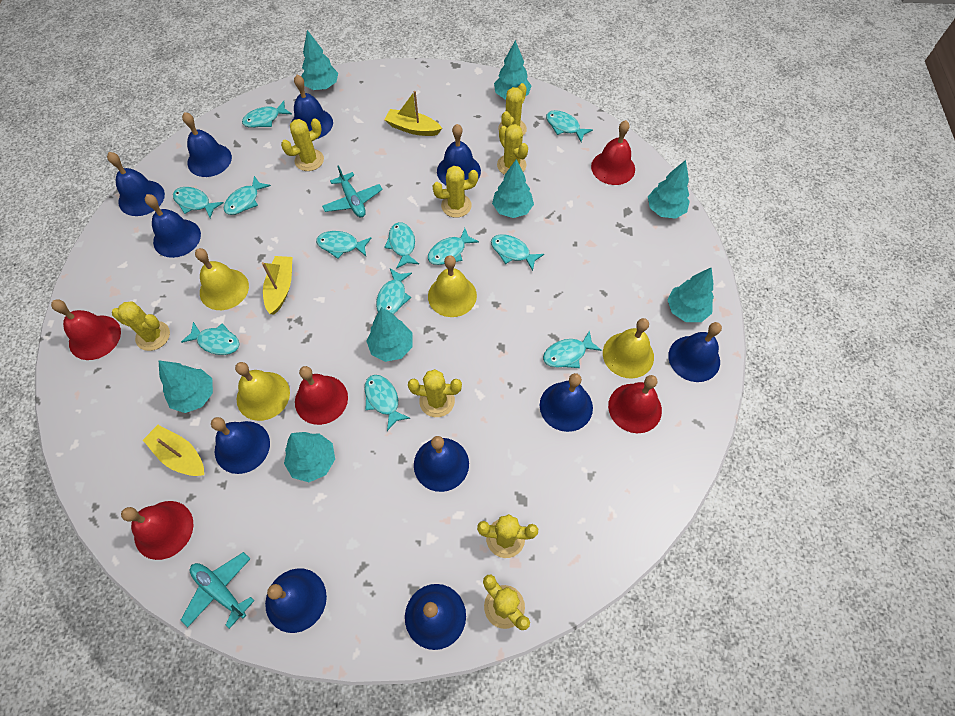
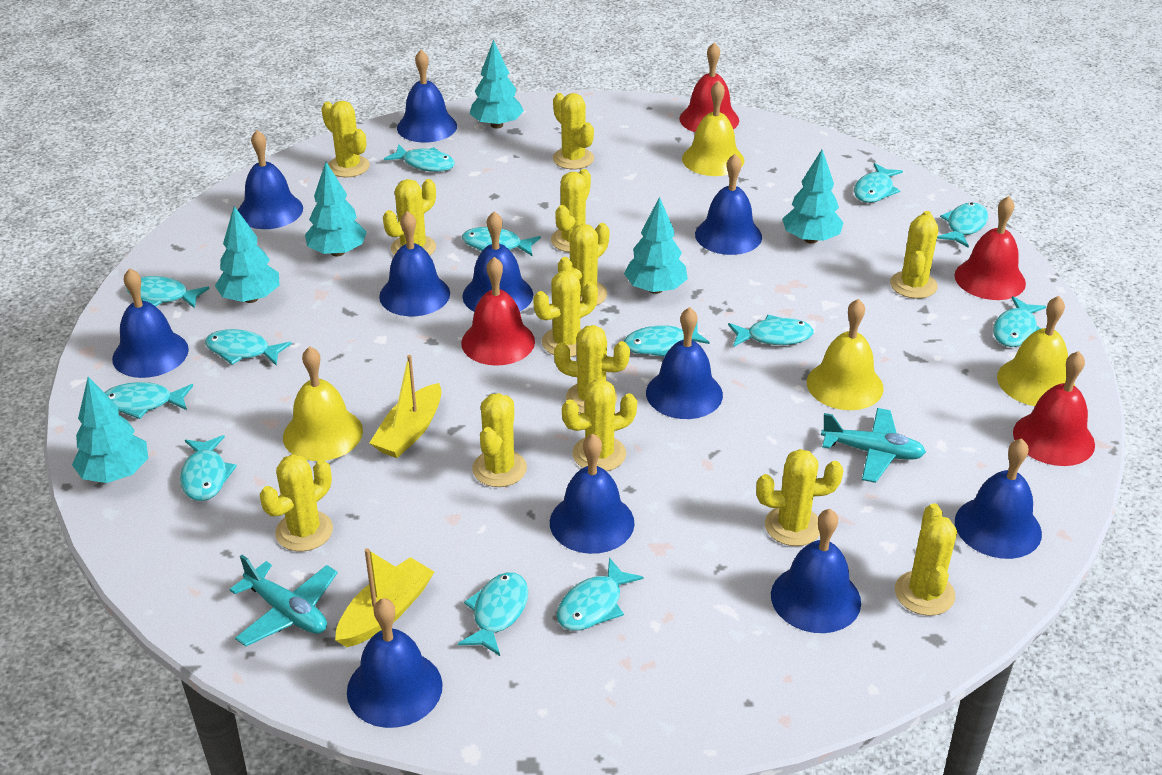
red bell: 5 -> 4
turquoise fish: 12 -> 13
turquoise tree: 8 -> 6
yellow boat: 3 -> 2
yellow cactus: 8 -> 13

